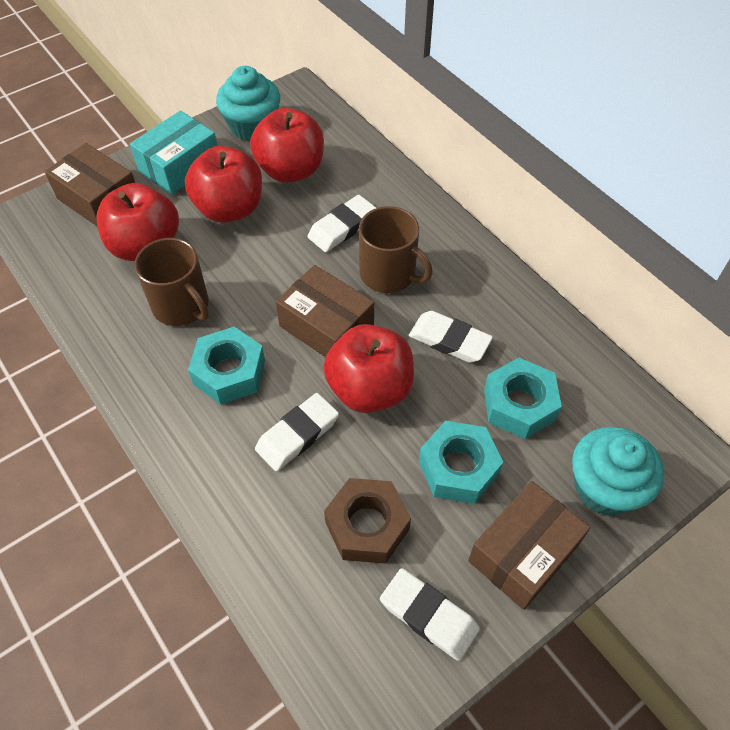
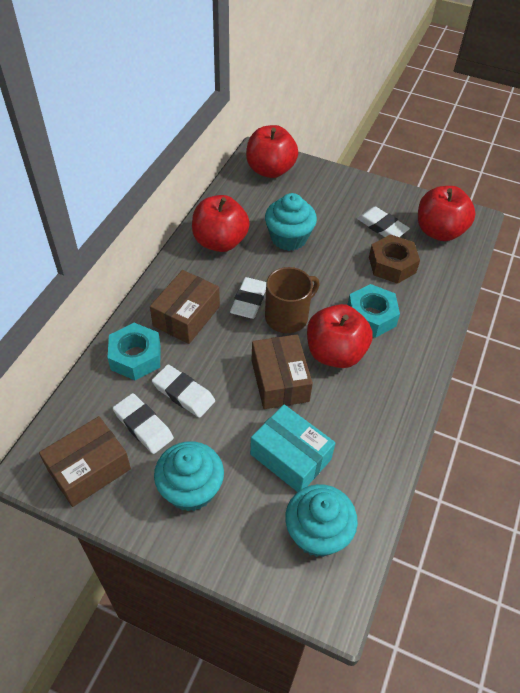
brown mug: 2 -> 1
turquoise cupcake: 2 -> 3
turquoise nut: 3 -> 2

